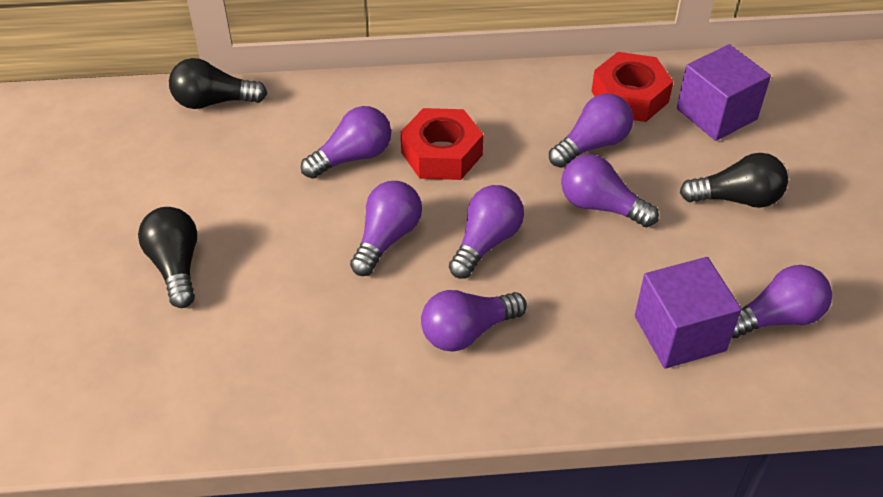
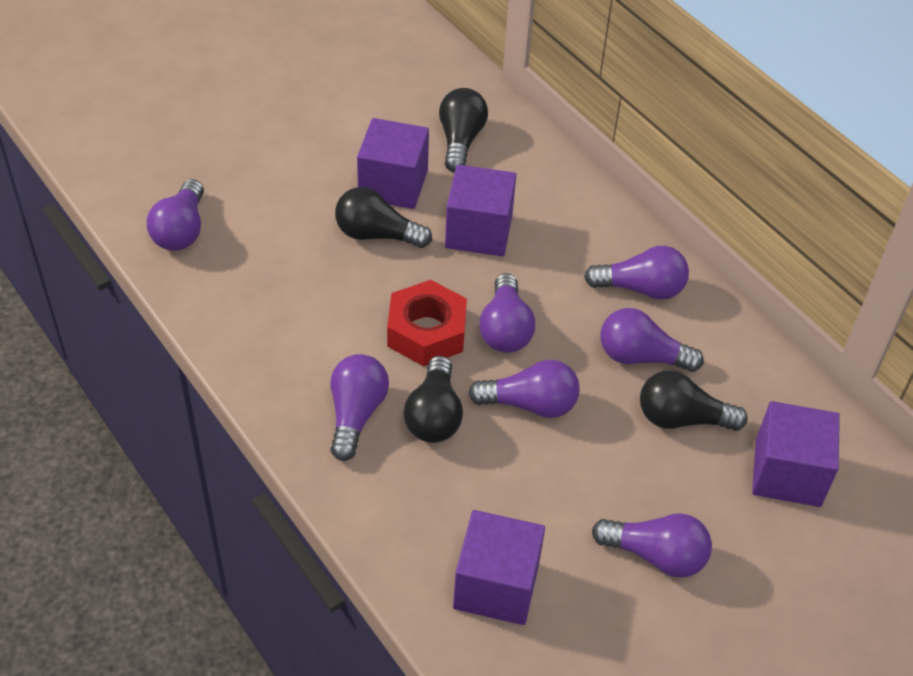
black light bulb: 3 -> 4
purple cube: 2 -> 4
red nut: 2 -> 1

